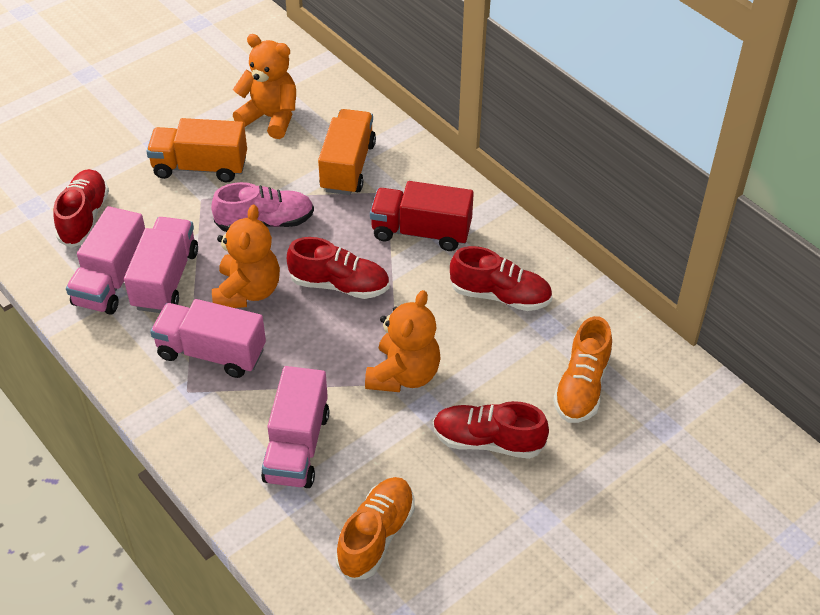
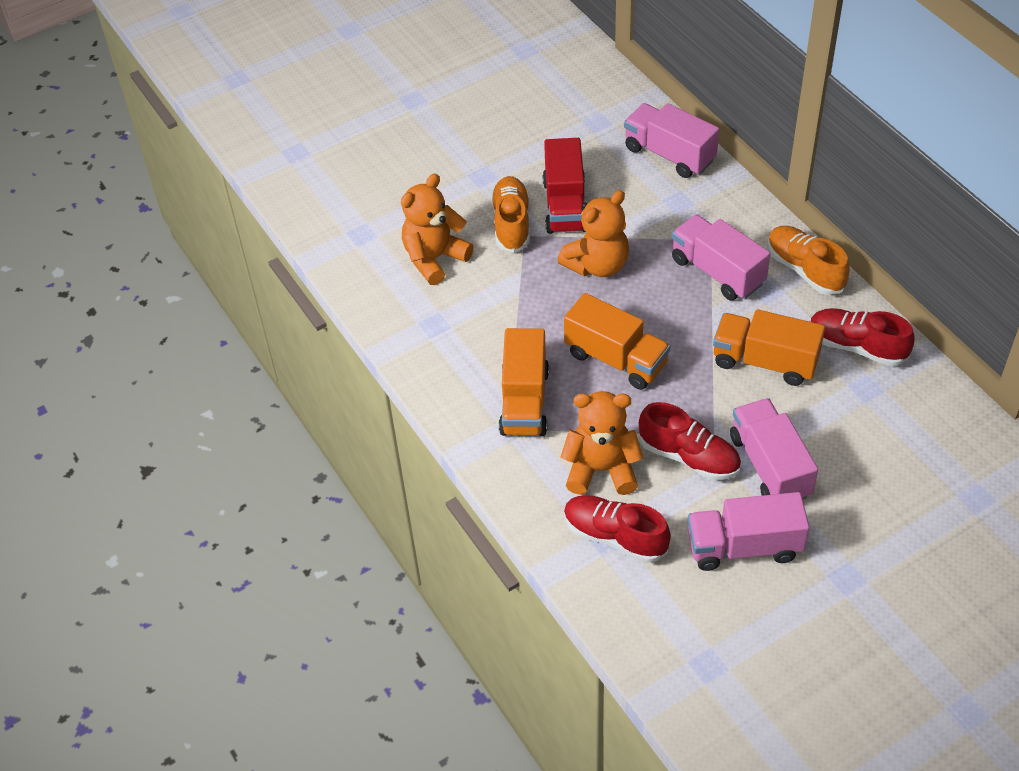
orange truck: 2 -> 3
pink shoe: 1 -> 0
red shoe: 4 -> 3

